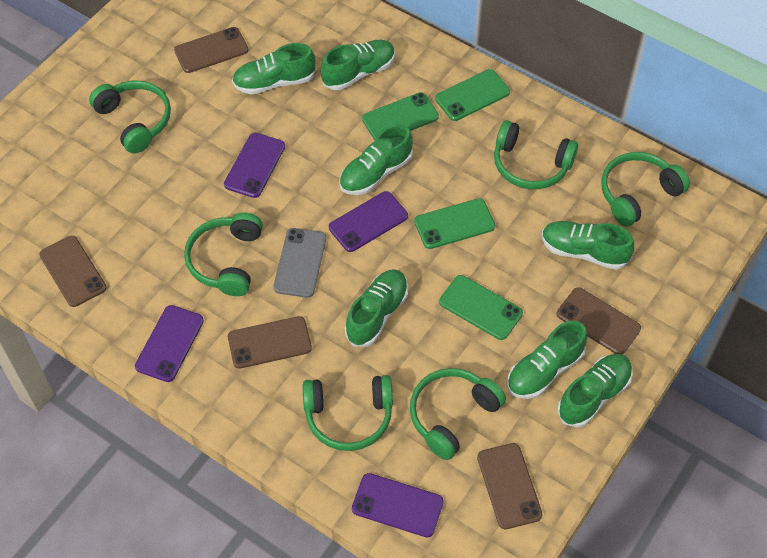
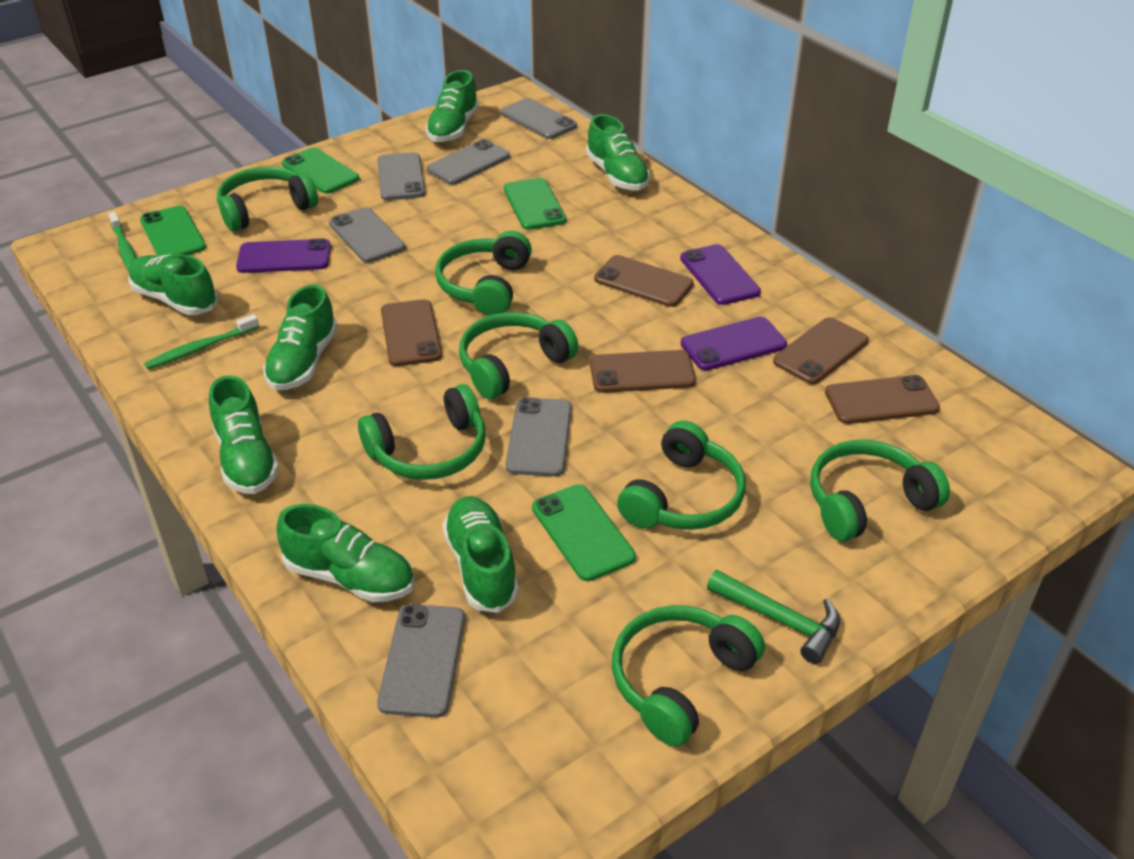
green hammer: 0 -> 1
green headphones: 6 -> 7
green toothbrush: 0 -> 2
grey phone: 1 -> 6
purple phone: 4 -> 3

